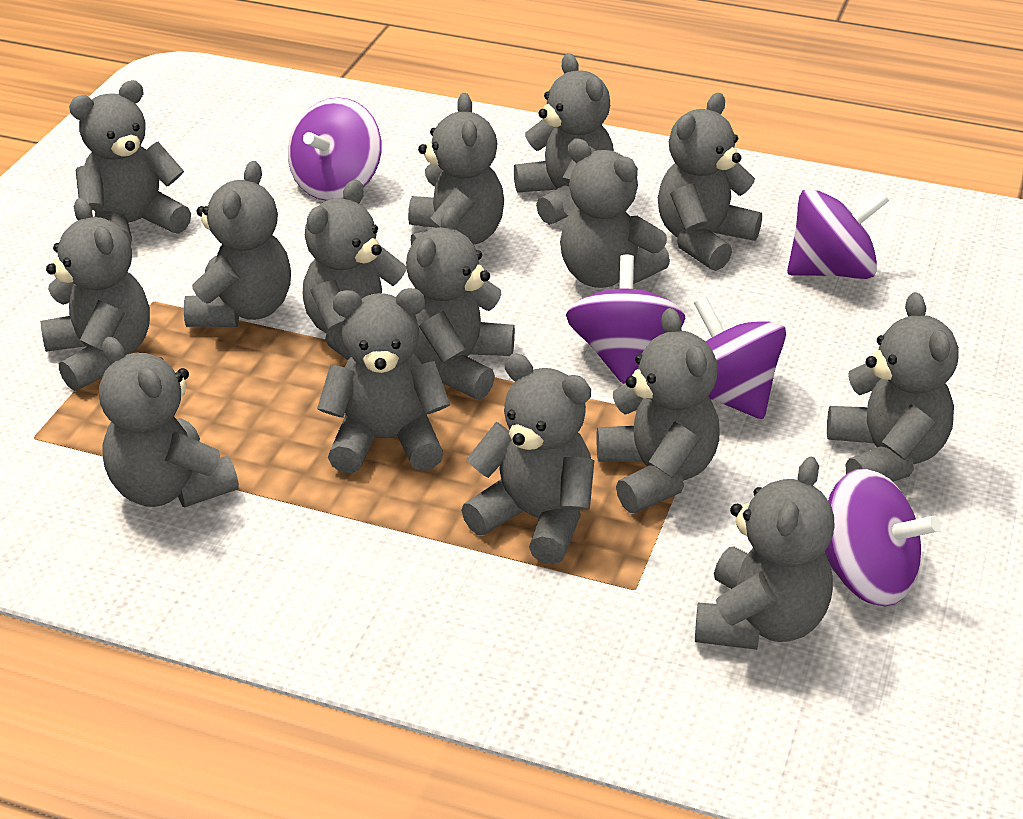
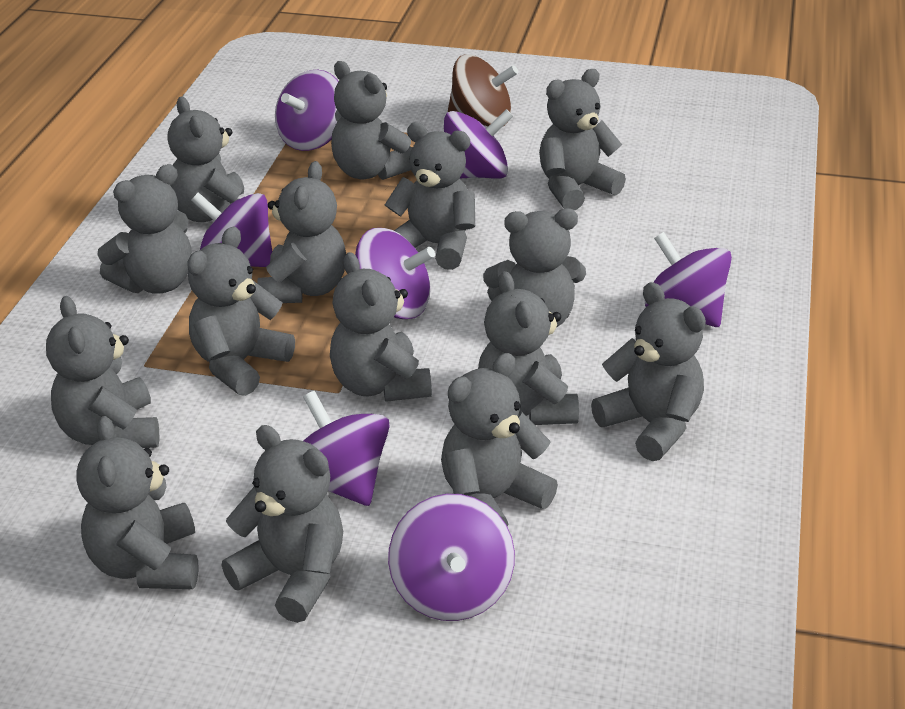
brown spinning top: 0 -> 1
purple spinning top: 5 -> 7

